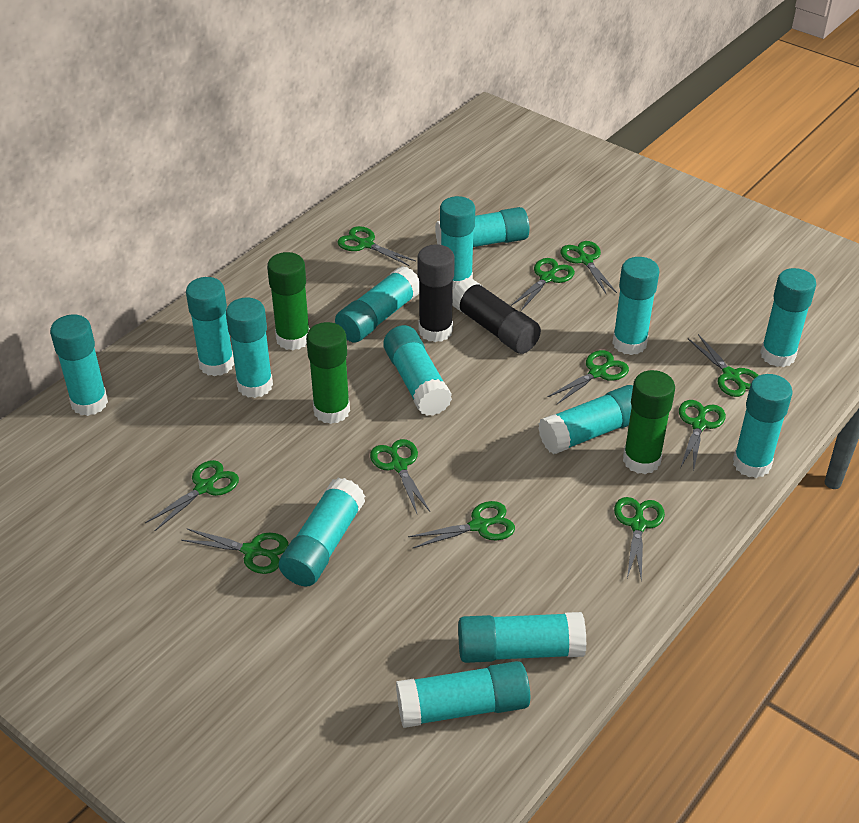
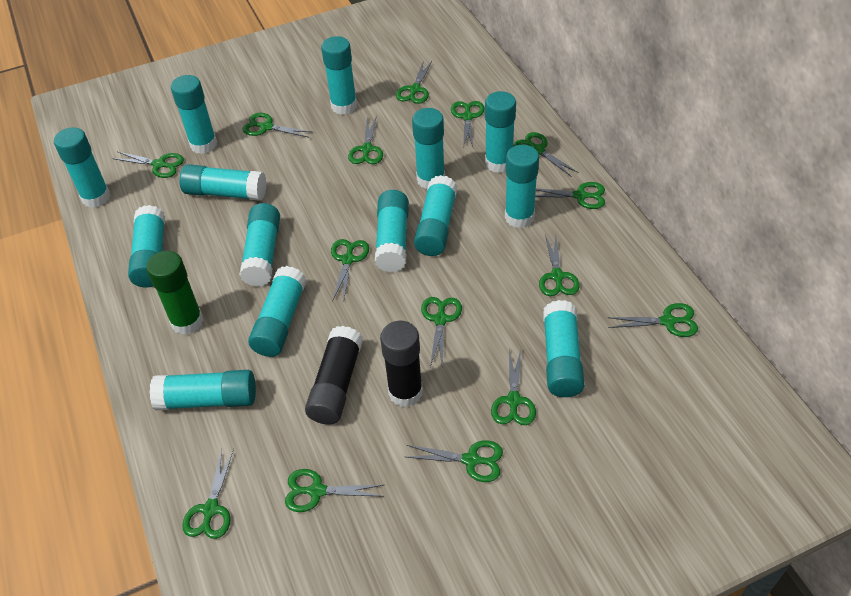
green glue stick: 3 -> 1
green scissors: 11 -> 15

